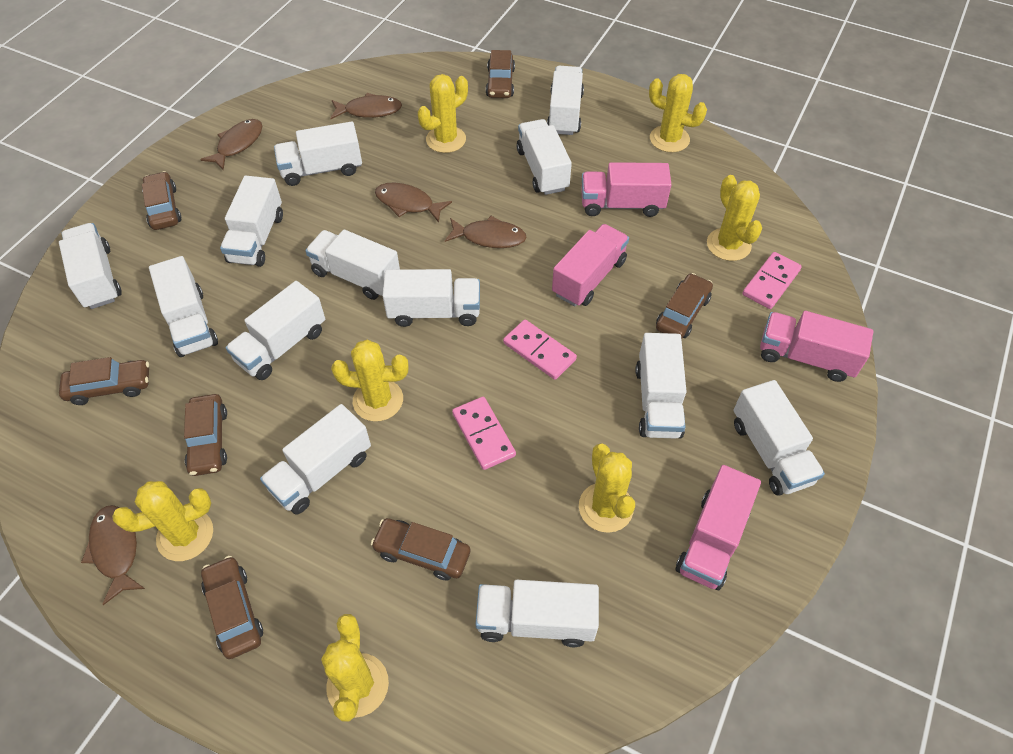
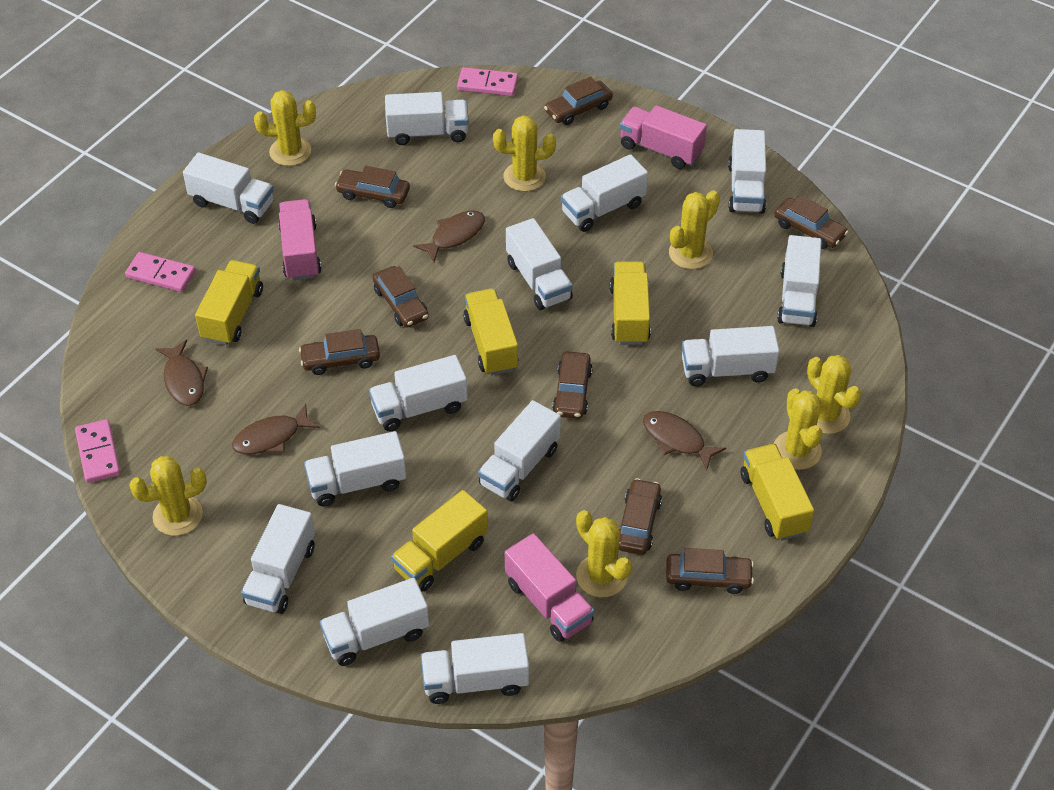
brown car: 7 -> 8
brown fish: 5 -> 4
pink truck: 4 -> 3
yellow truck: 0 -> 5

